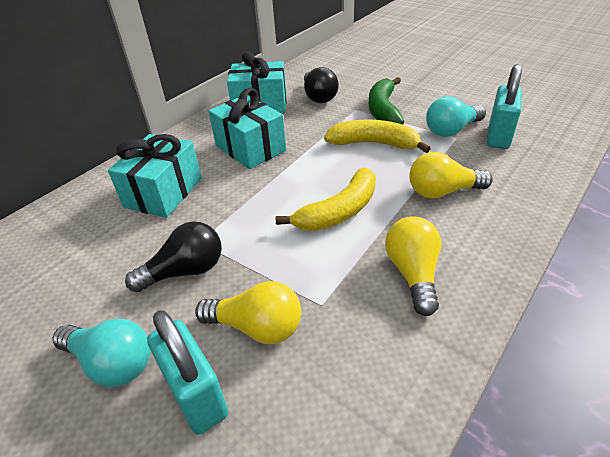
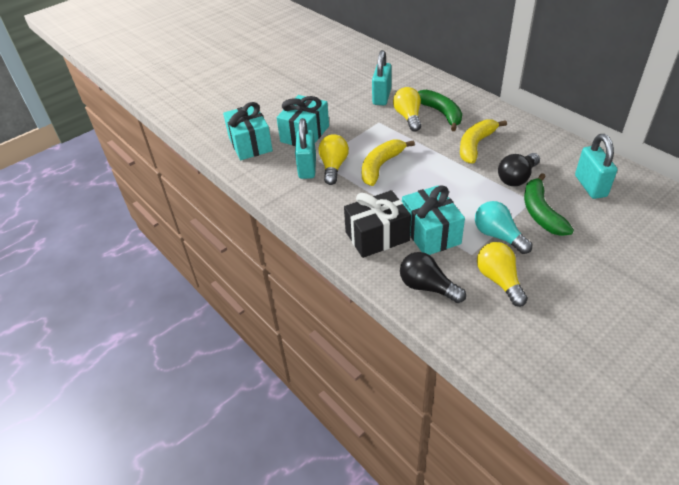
black gift: 0 -> 1
green banana: 1 -> 2
turquoise light bulb: 2 -> 1
turquoise padlock: 2 -> 3

